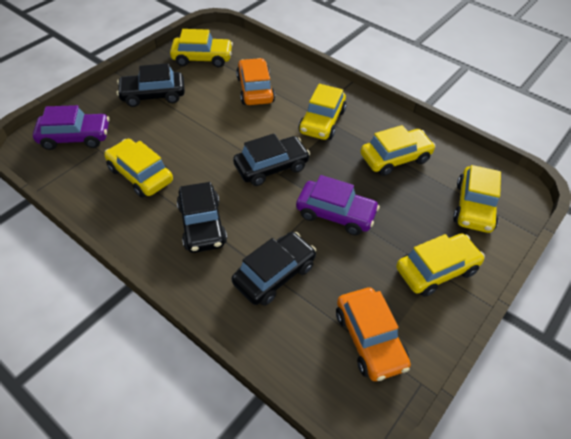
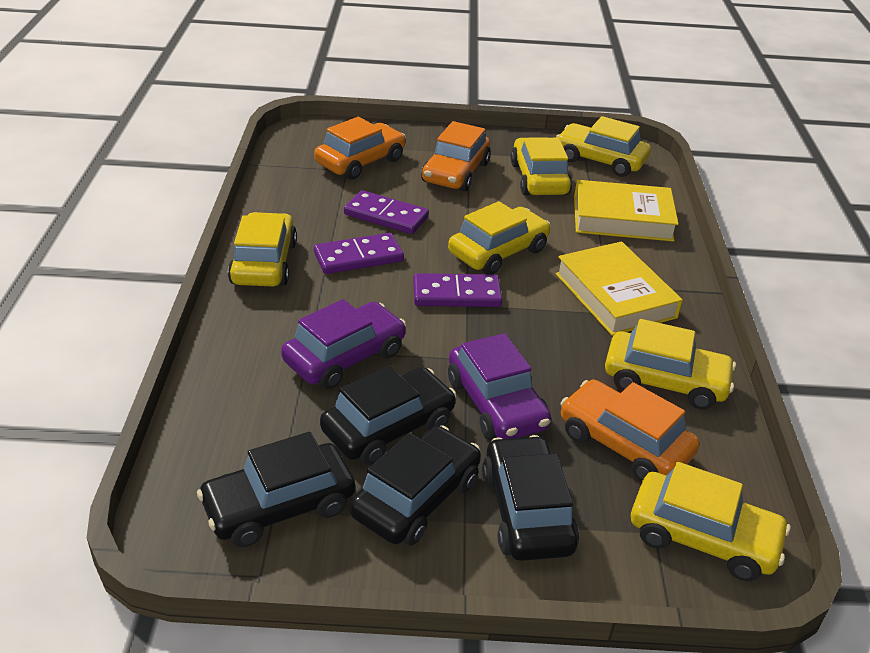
orange car: 2 -> 3
purple domino: 0 -> 3
yellow book: 0 -> 2

